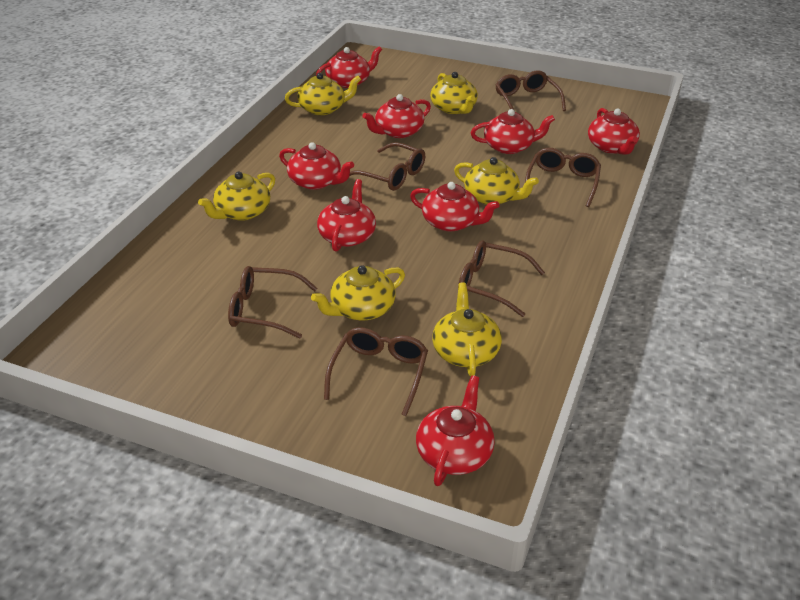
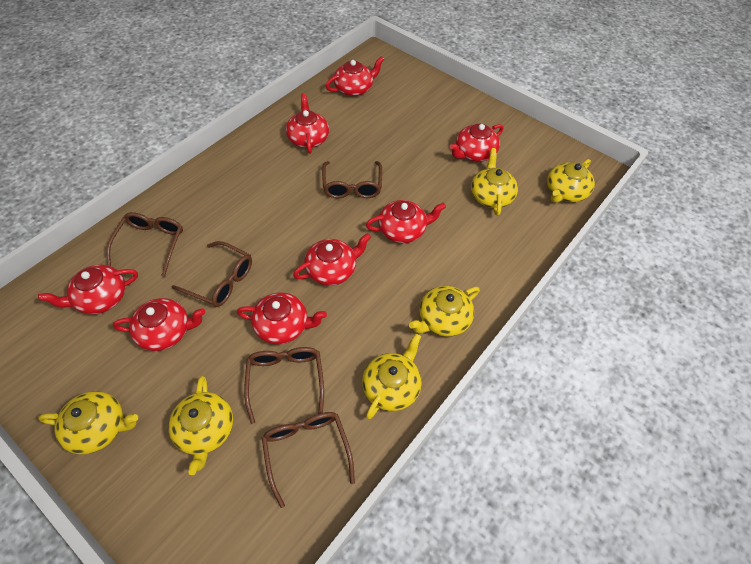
brown glasses: 6 -> 5

